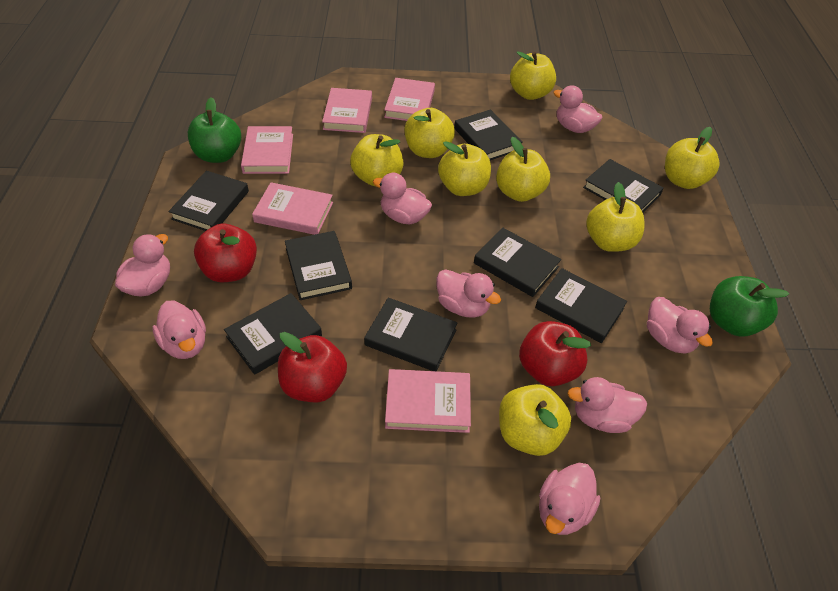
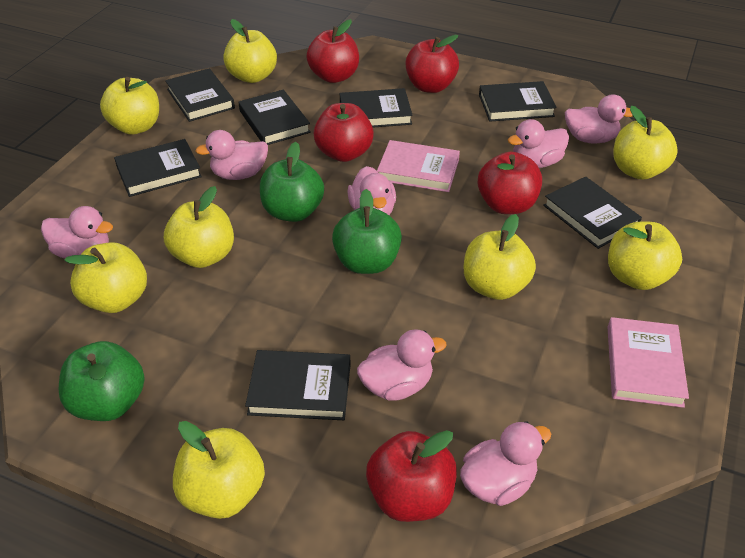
black book: 8 -> 7
green apple: 2 -> 3
pink book: 5 -> 2
pink duck: 8 -> 7
red apple: 3 -> 5

